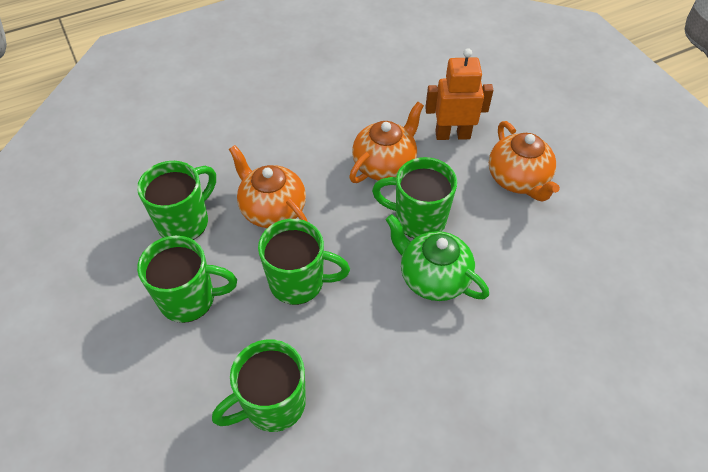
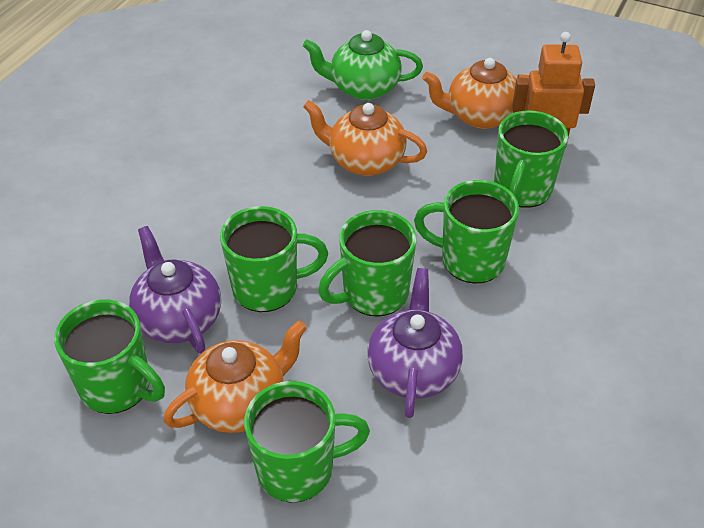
green mug: 5 -> 6
purple teapot: 0 -> 2

